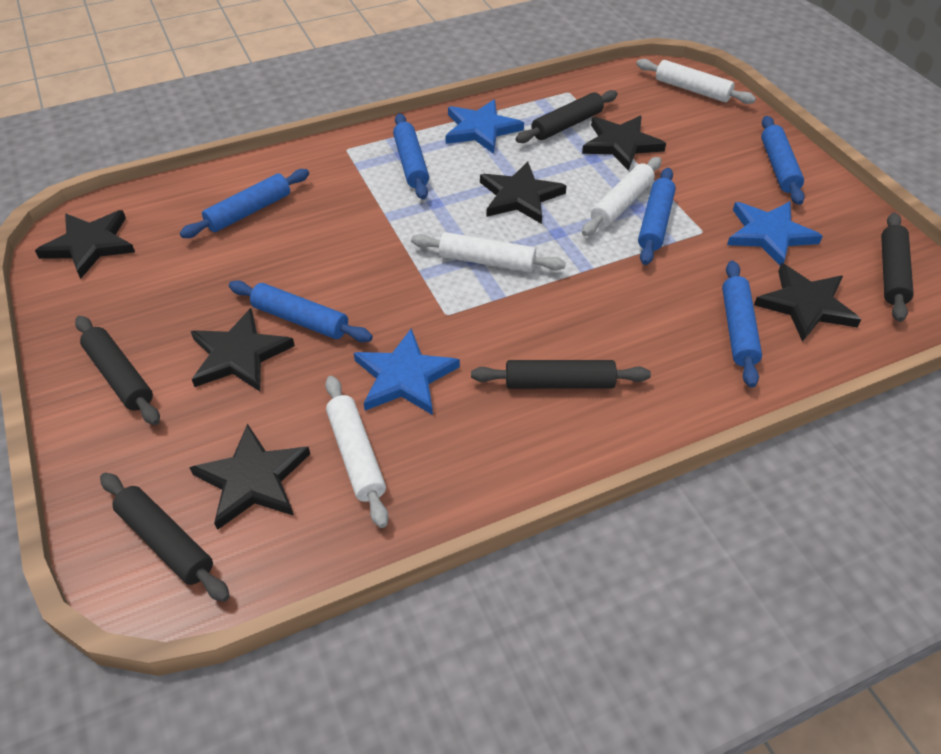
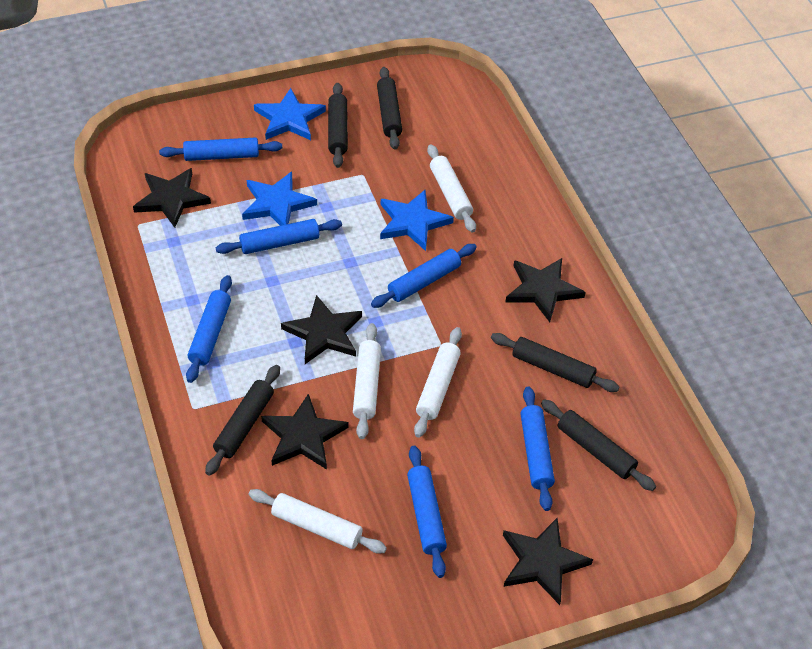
black star: 6 -> 5

